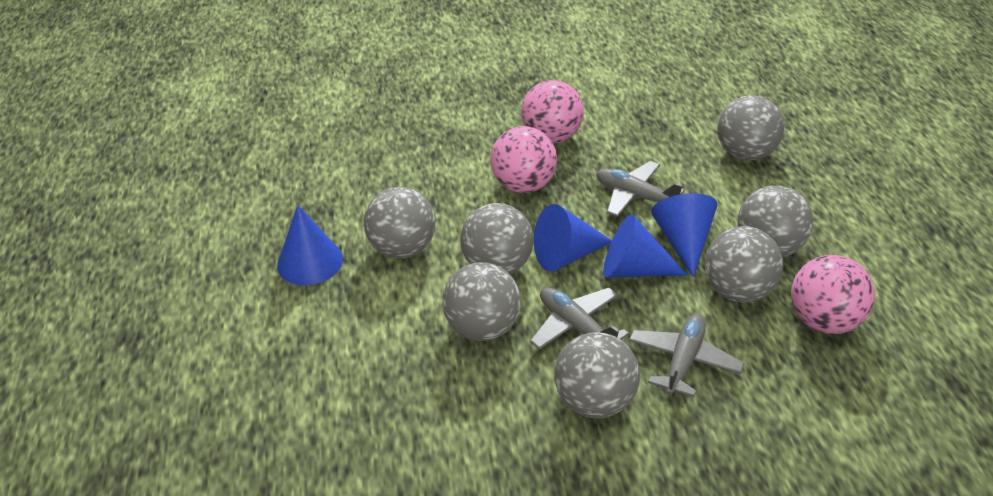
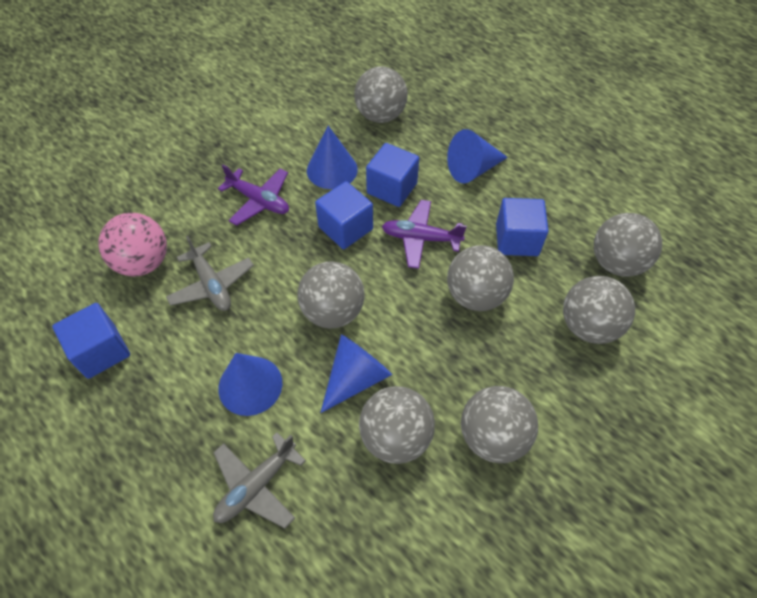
blue cube: 0 -> 4
grey plane: 3 -> 2
pink ball: 3 -> 1
purple plane: 0 -> 2

